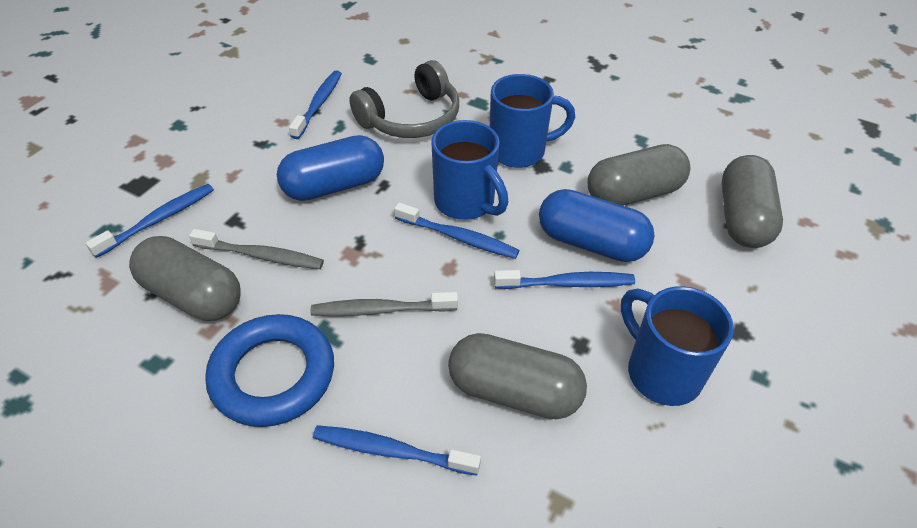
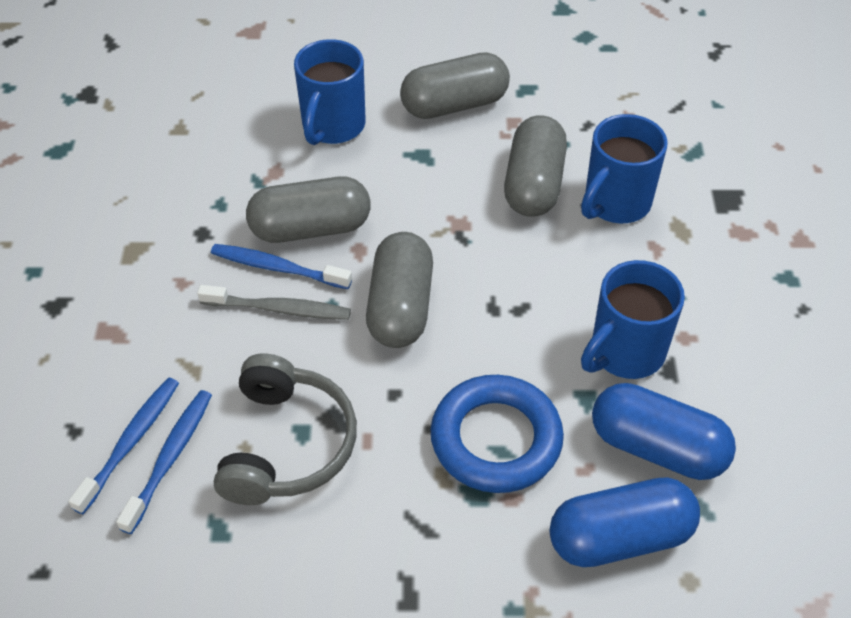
blue toothbrush: 5 -> 3
grey toothbrush: 2 -> 1

